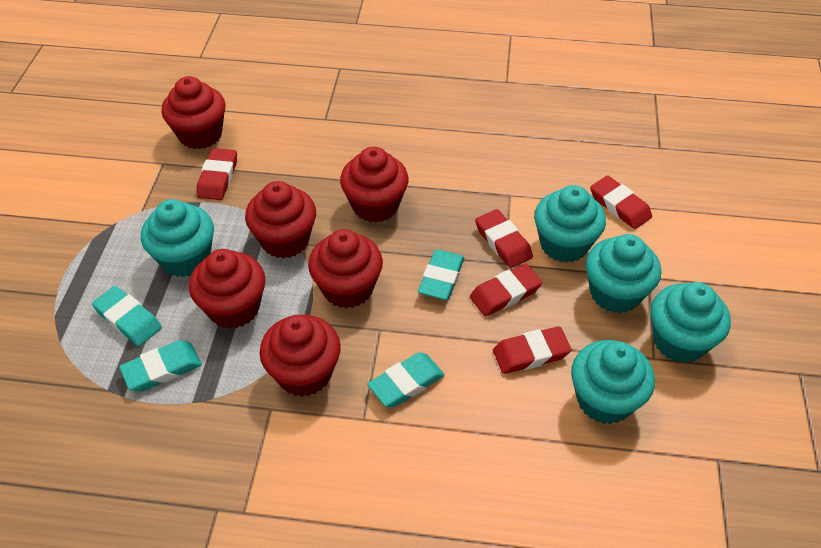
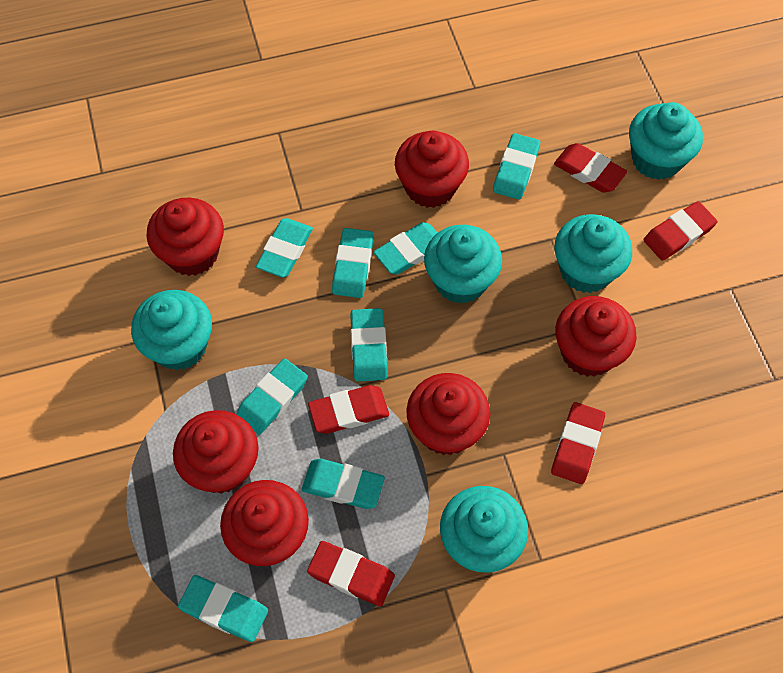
turquoise eraser: 4 -> 8

